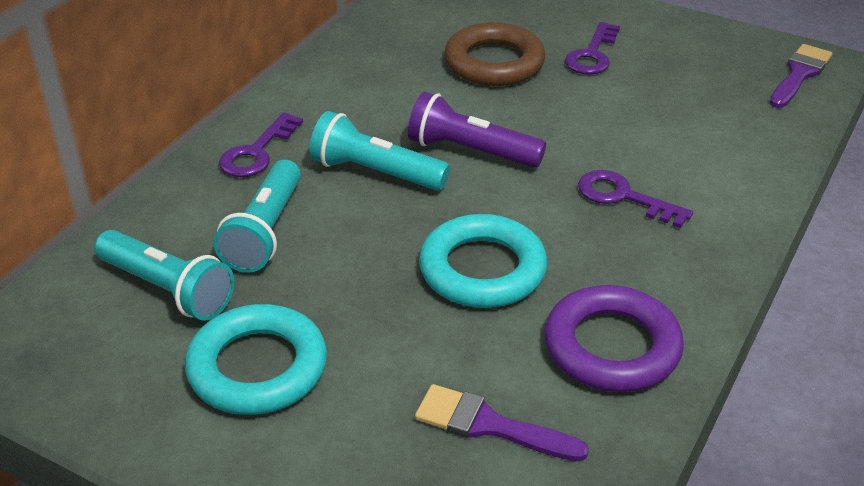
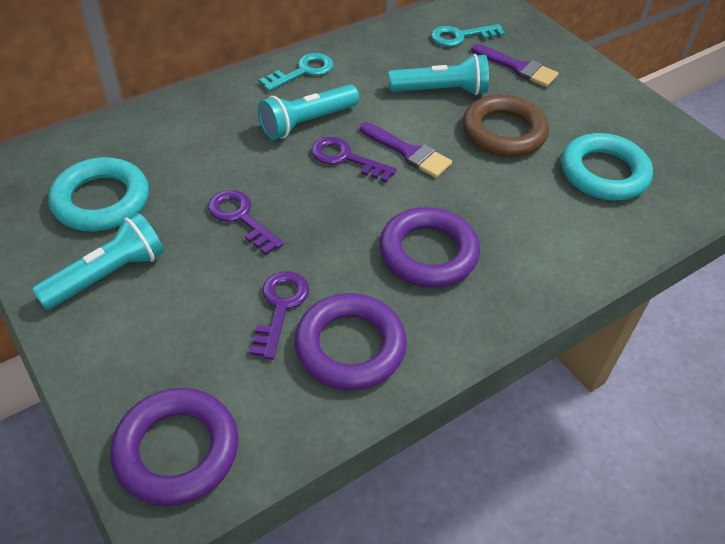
purple flashlight: 1 -> 0
purple ring: 1 -> 3
turquoise key: 0 -> 2

